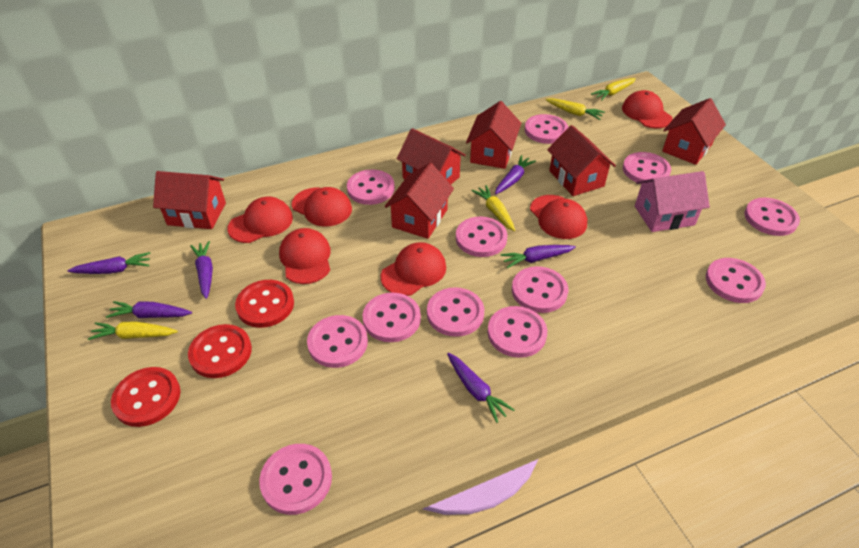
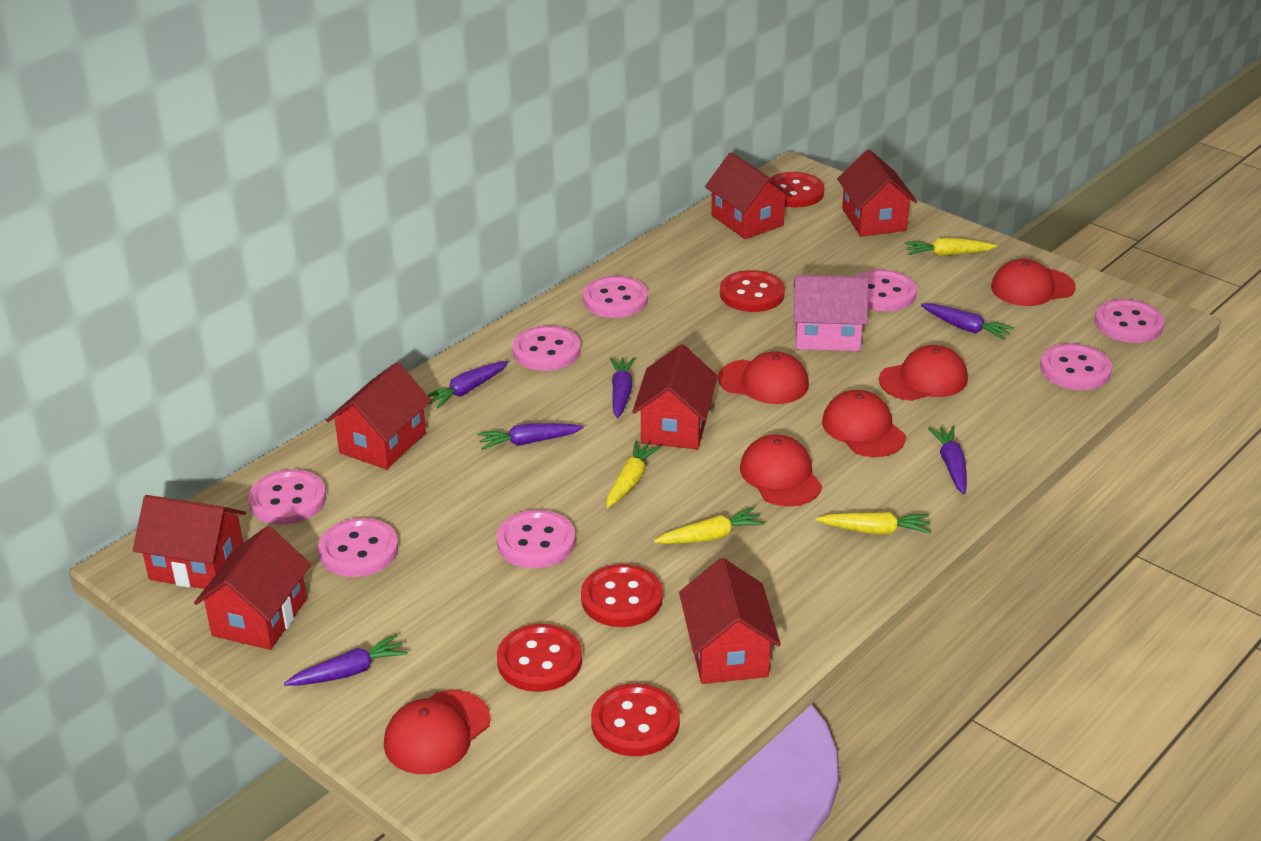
pink button: 12 -> 8
red button: 3 -> 5
red house: 6 -> 7

